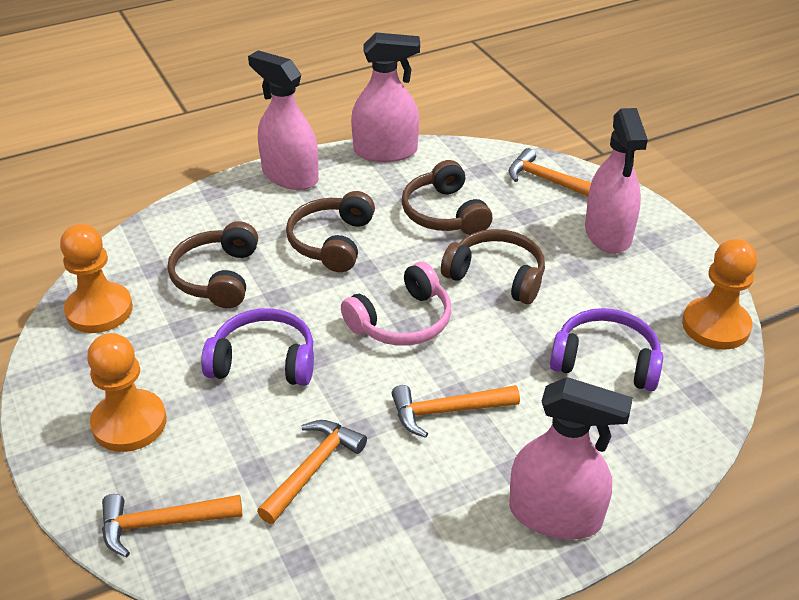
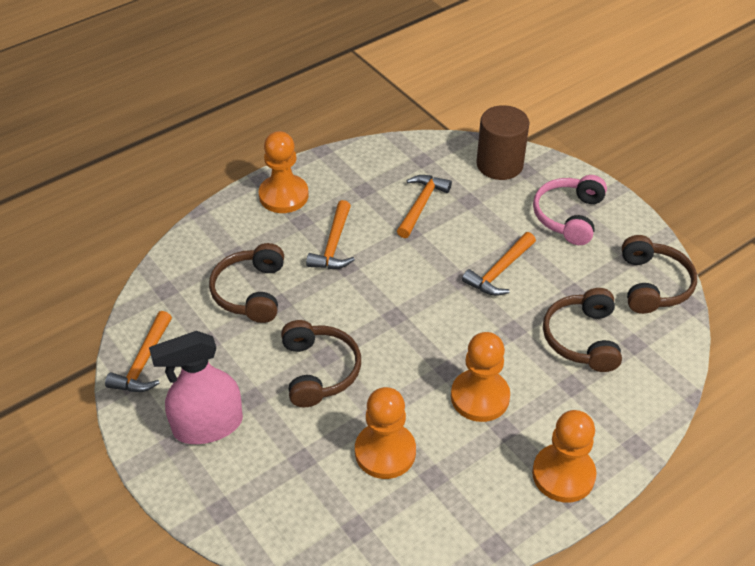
brown cylinder: 0 -> 1
orange pawn: 3 -> 4
pink spray bottle: 4 -> 1
purple headphones: 2 -> 0

